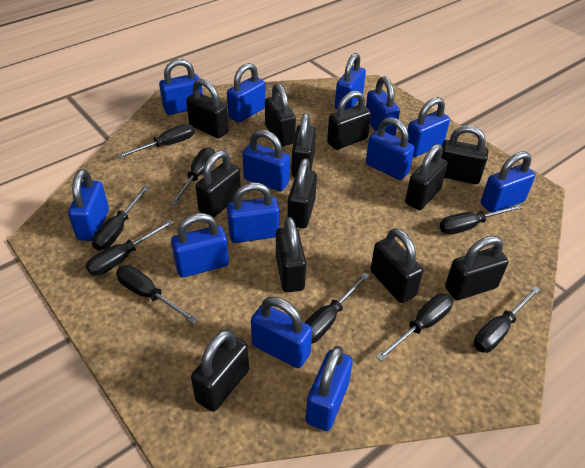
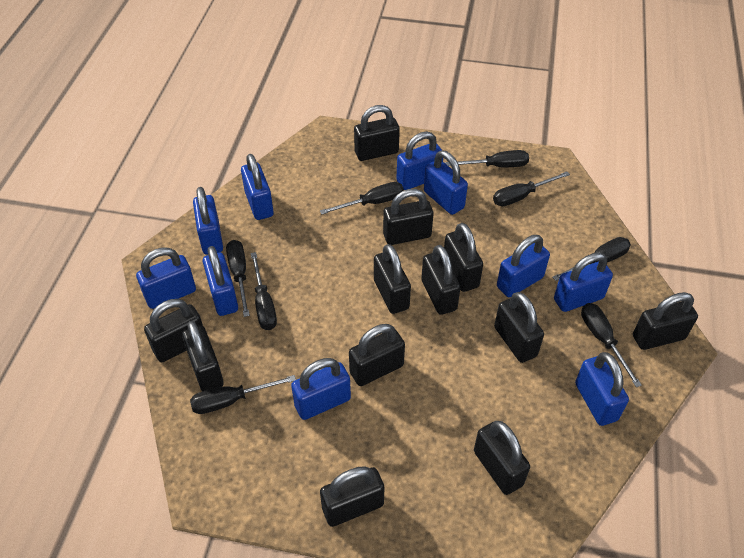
black screwdriver: 9 -> 8
blue padlock: 13 -> 10

